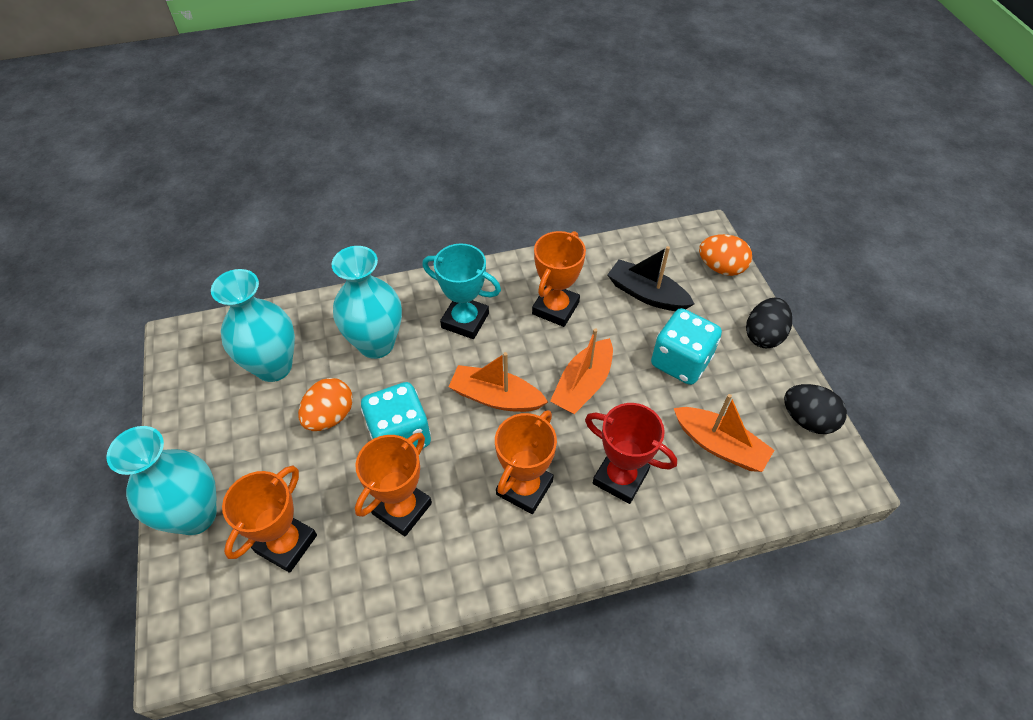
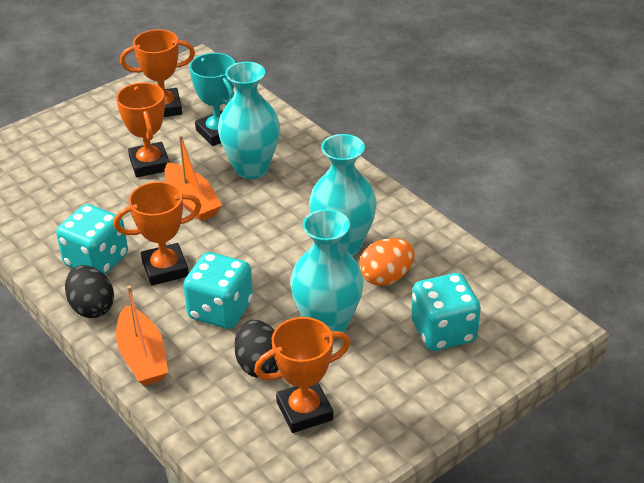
black boat: 1 -> 0
orange boat: 3 -> 2
orange egg: 2 -> 1
red trophy: 1 -> 0
turquoise dice: 2 -> 3

